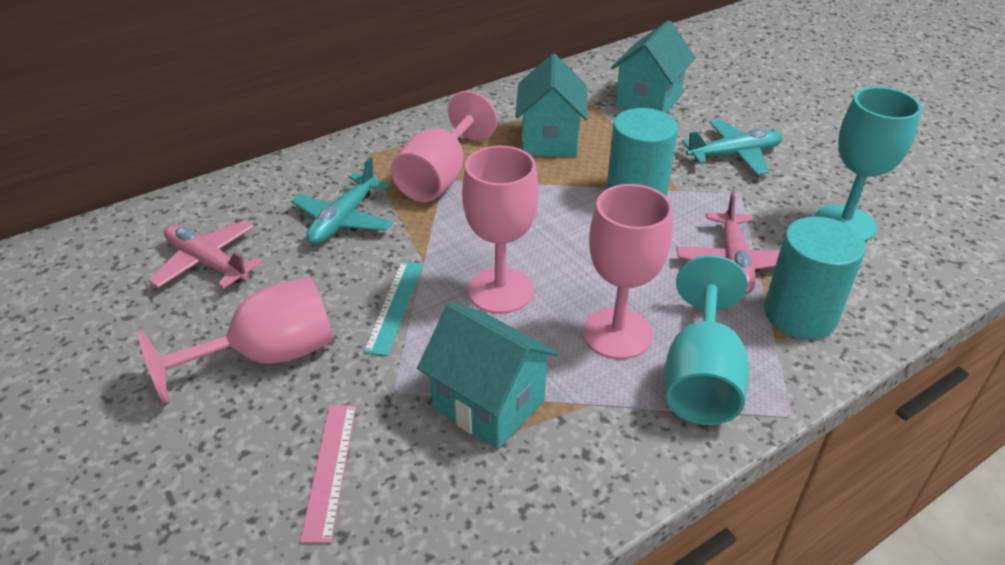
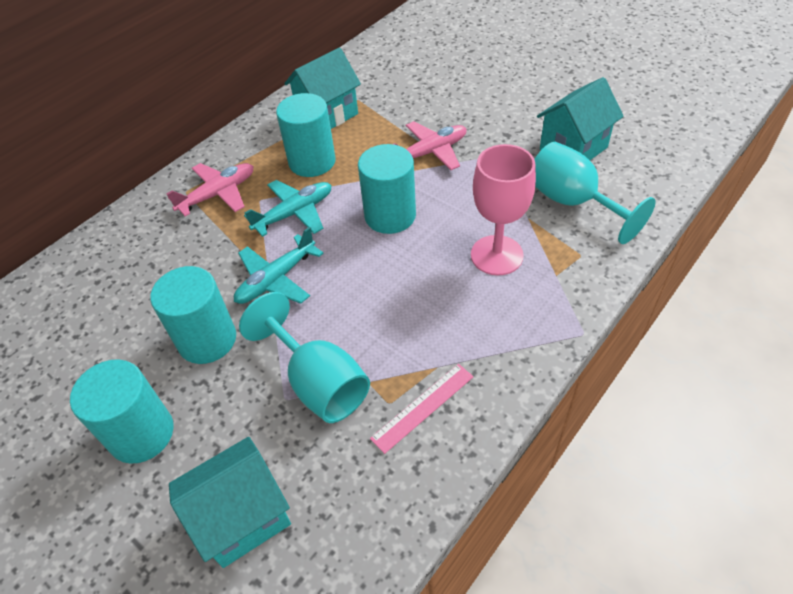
pink goblet: 4 -> 1
turquoise cylinder: 2 -> 4
turquoise ruler: 1 -> 0

